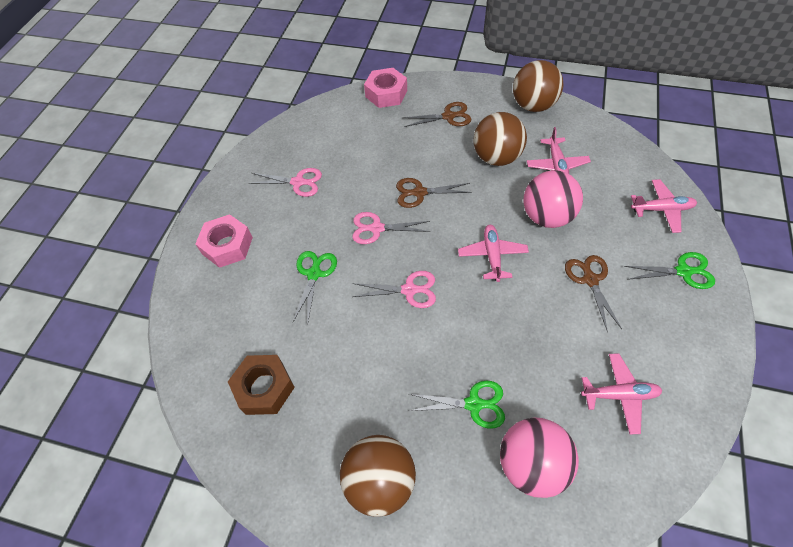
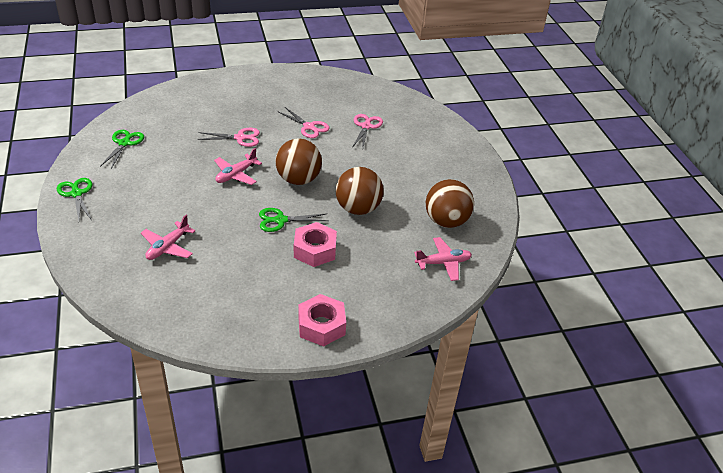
brown nut: 1 -> 0
brown scissors: 3 -> 0
pink ball: 2 -> 0
pink plane: 4 -> 3

